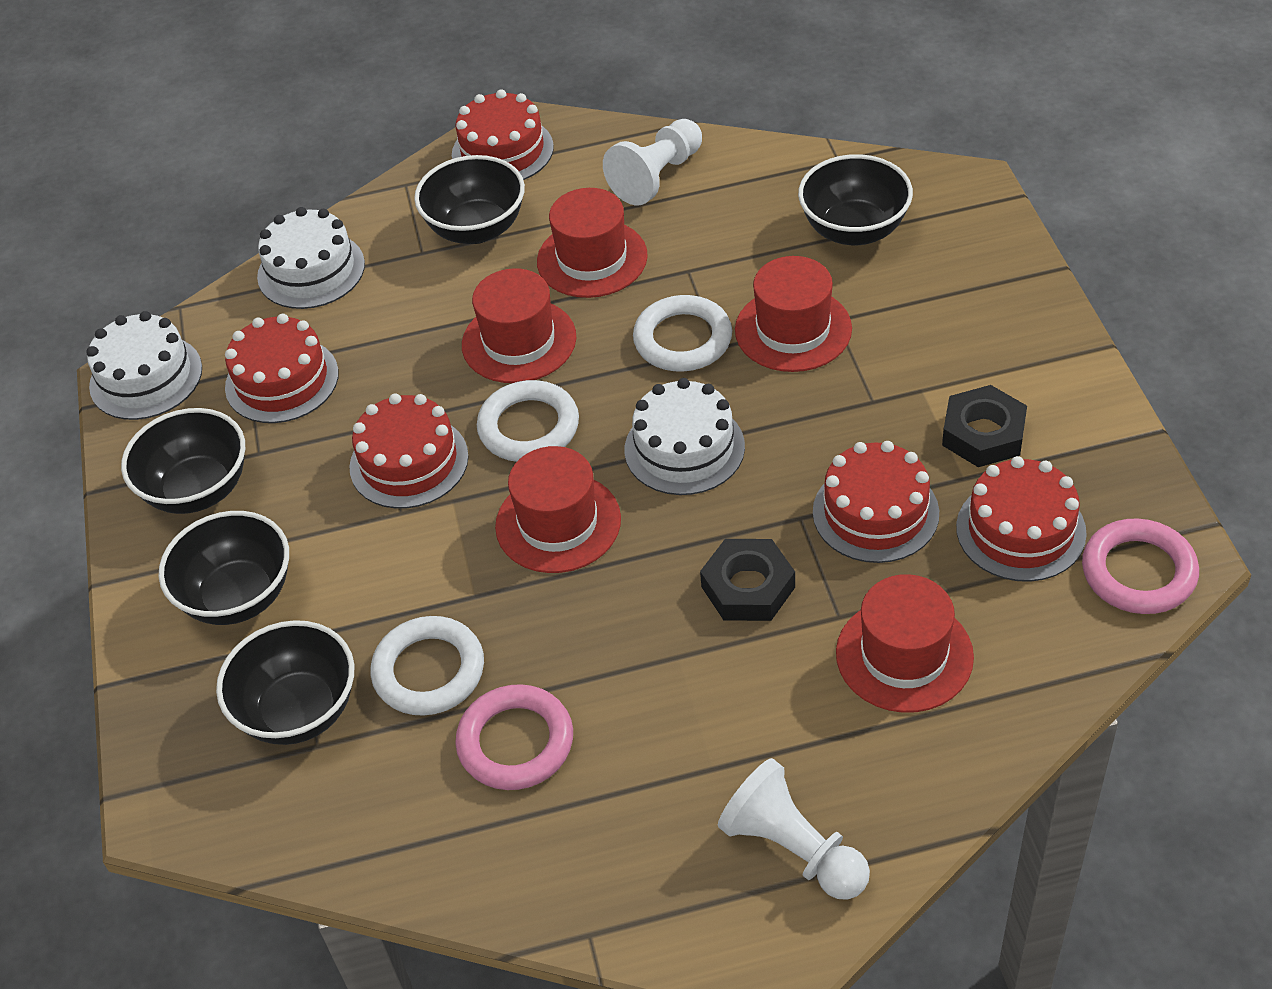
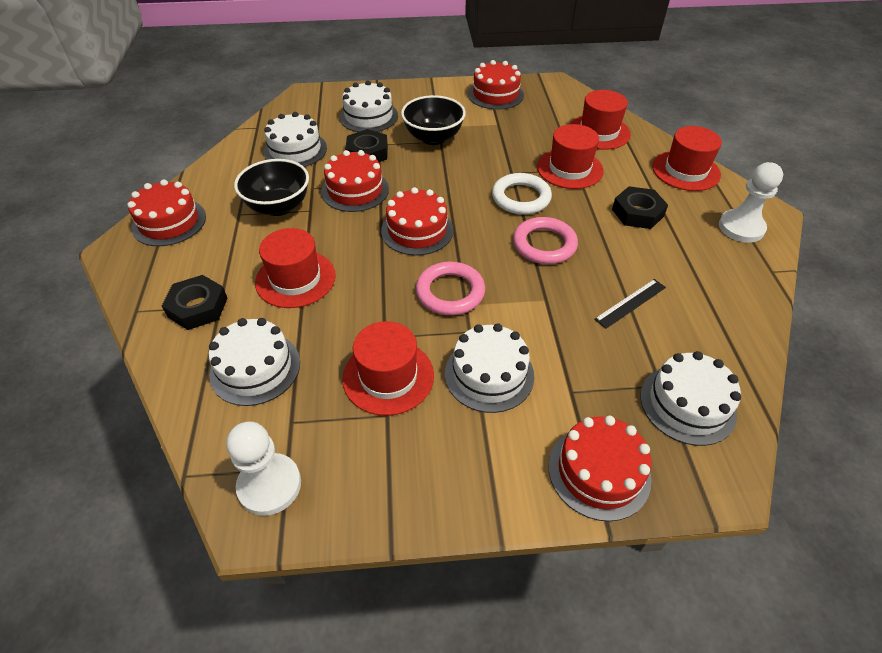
black bowl: 5 -> 2
black nut: 2 -> 3
black ruler: 0 -> 1
white cake: 3 -> 5
white ring: 3 -> 1

